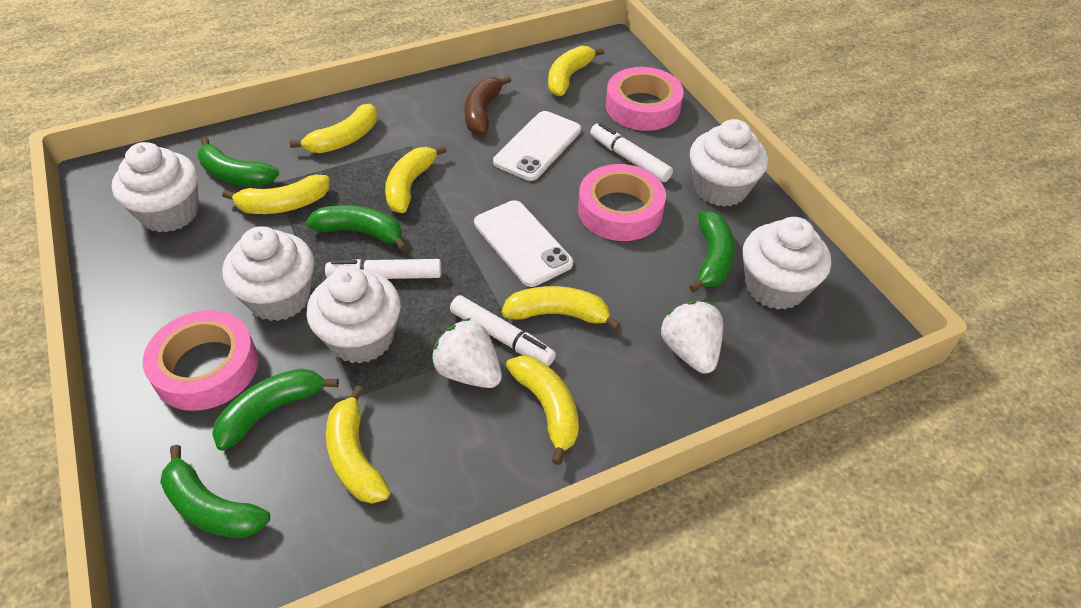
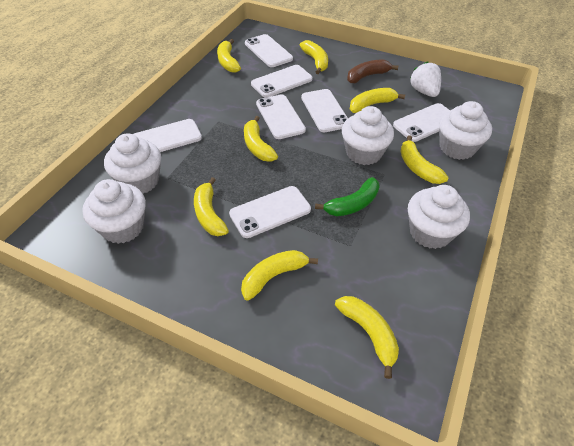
green banana: 5 -> 1
pink tape: 3 -> 0
white marker: 3 -> 0
white phone: 2 -> 7
white strawberry: 2 -> 1
yellow banana: 7 -> 8

